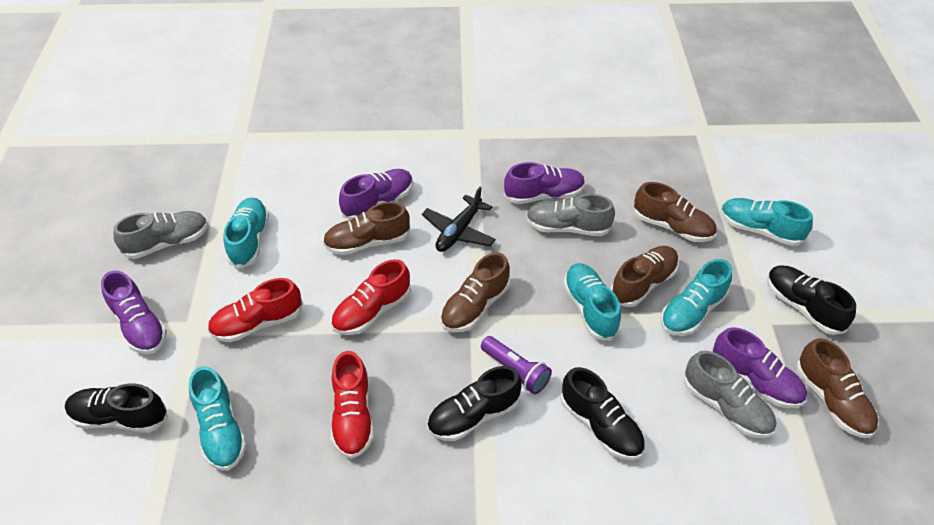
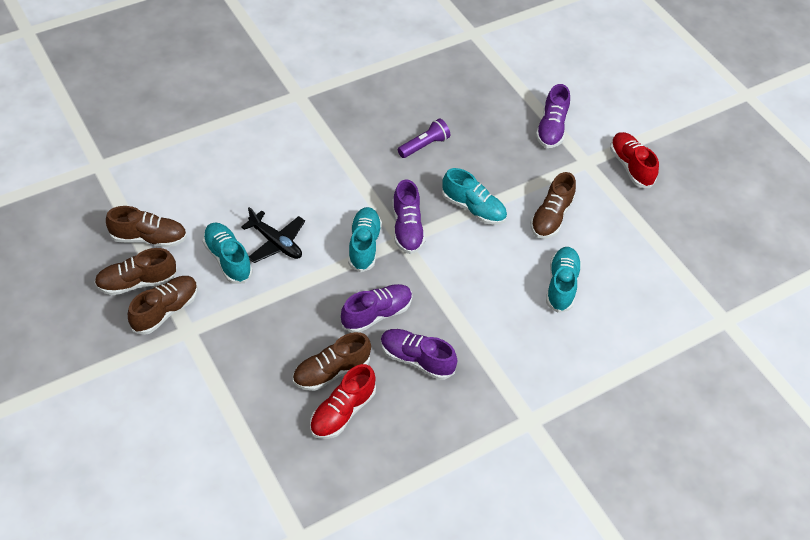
black shoe: 4 -> 0
grey shoe: 3 -> 0
red shoe: 3 -> 2
turquoise shoe: 5 -> 4

